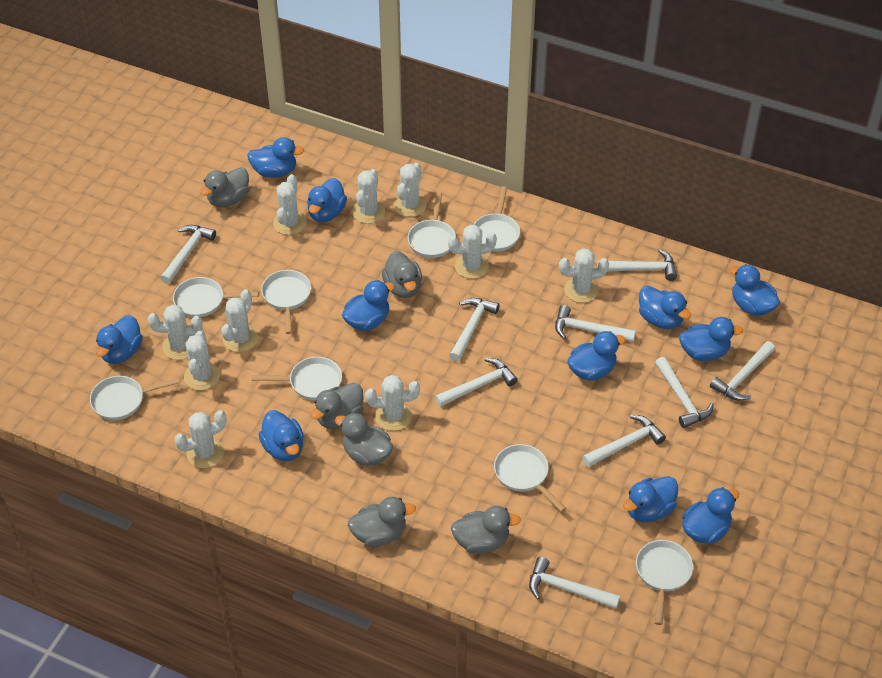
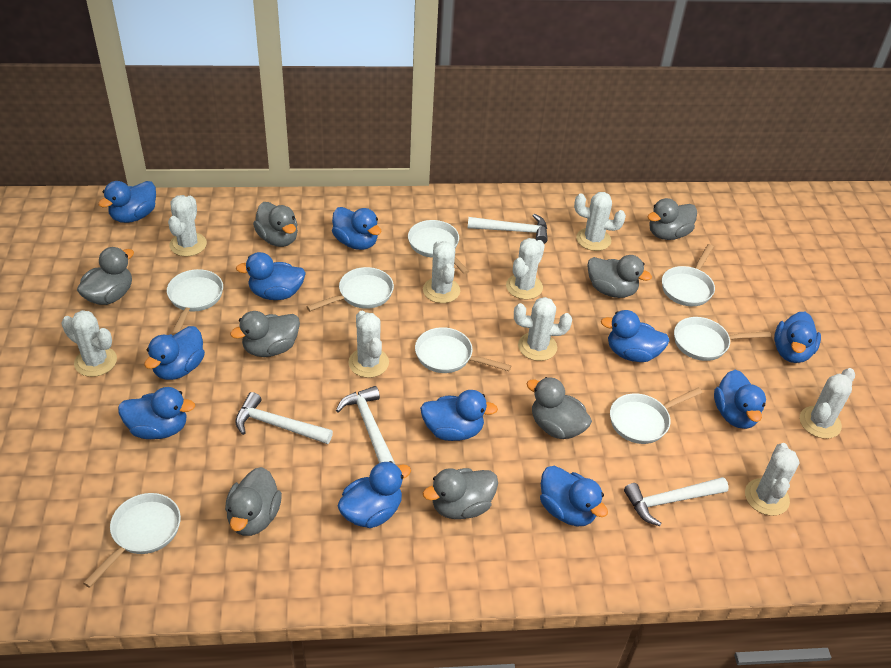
grey duck: 6 -> 8
white cactus: 10 -> 9
white hammer: 9 -> 4

